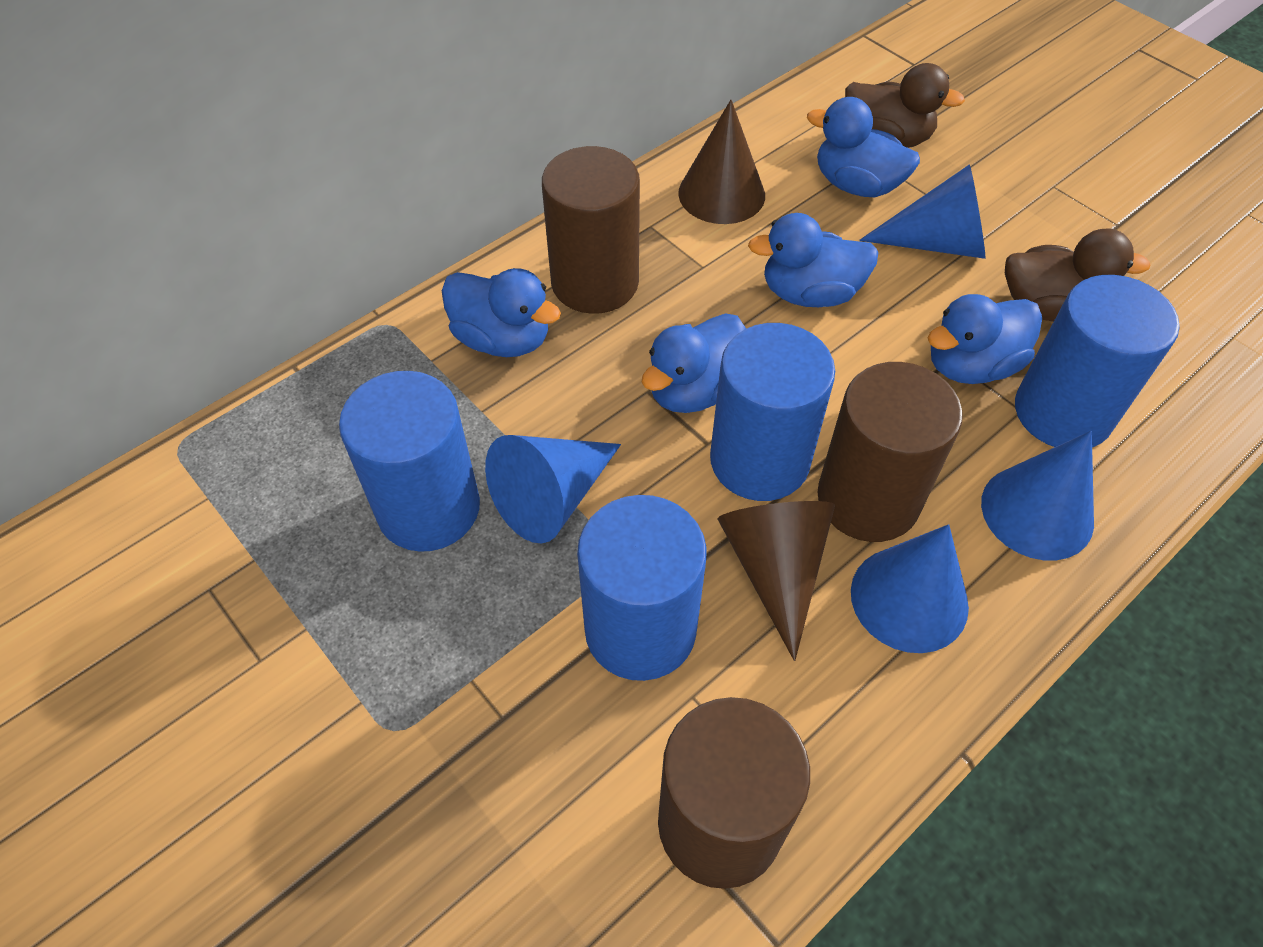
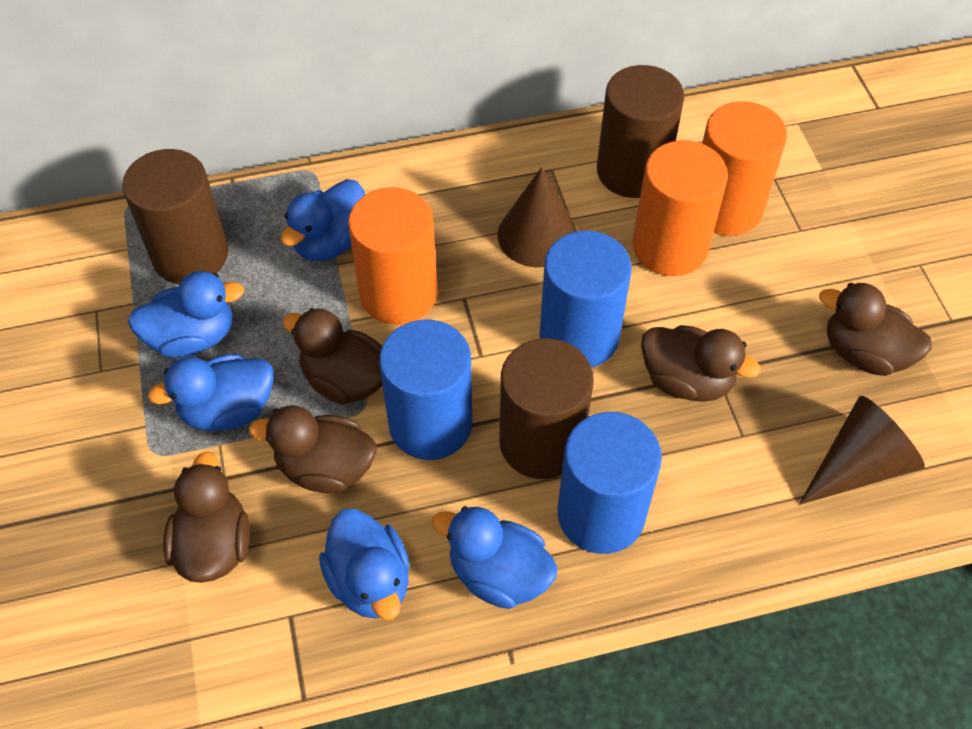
blue cone: 4 -> 0
blue cylinder: 4 -> 3
brown duck: 2 -> 5
orange cylinder: 0 -> 3

